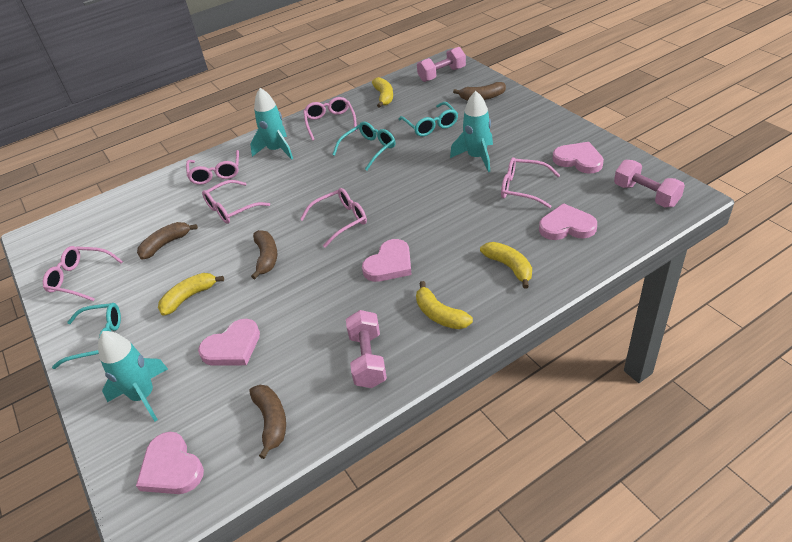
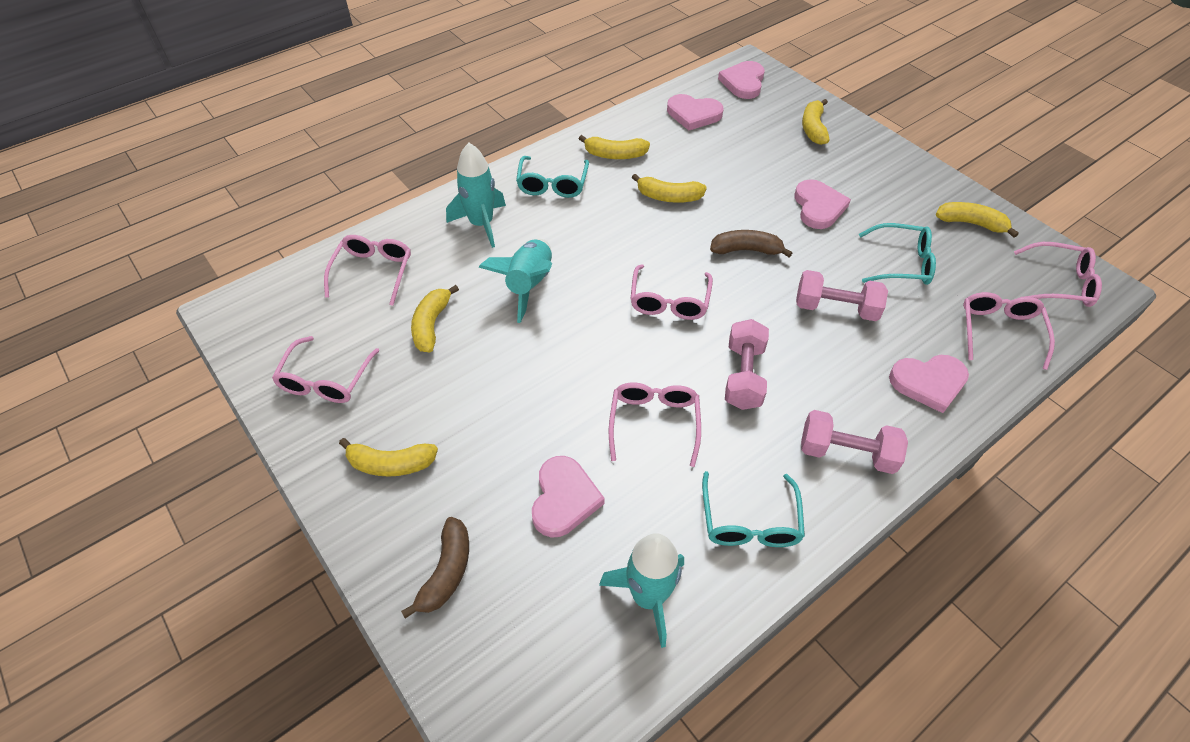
brown banana: 4 -> 2
yellow banana: 4 -> 6

